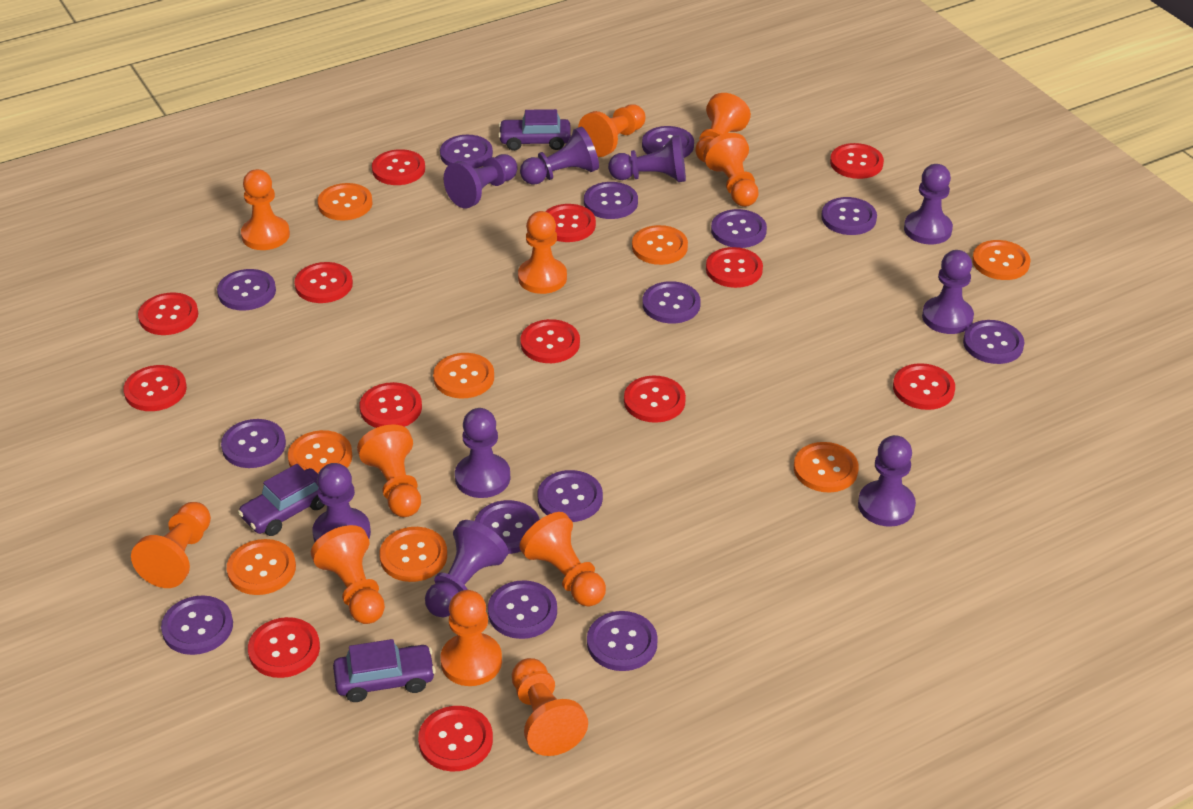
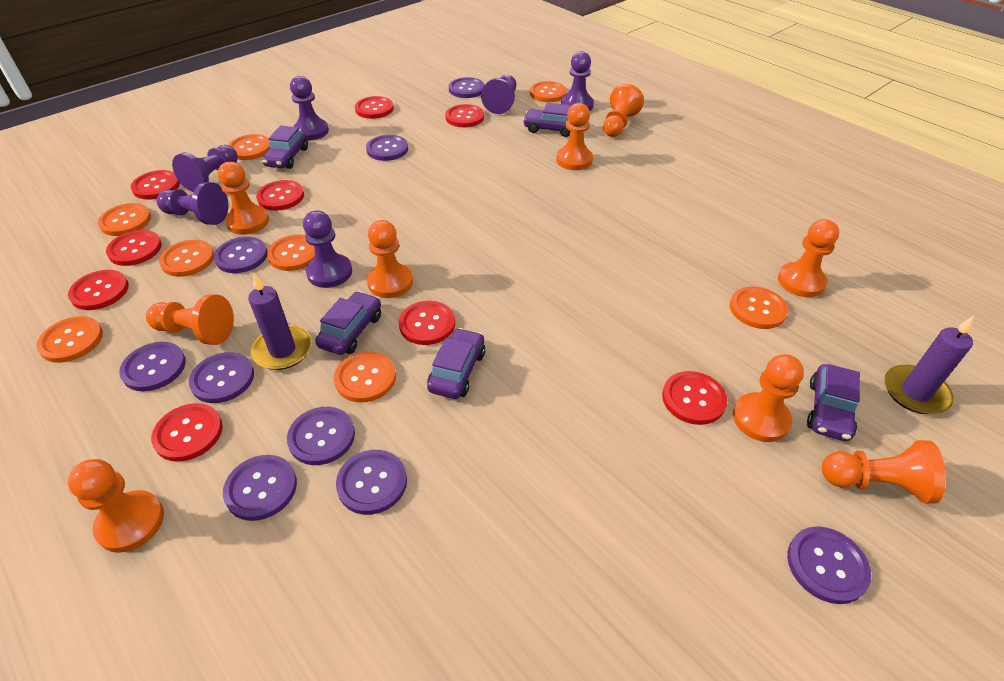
orange pawn: 11 -> 9
purple button: 14 -> 9
purple candle: 0 -> 2
purple car: 3 -> 5
purple pawn: 9 -> 6
red button: 13 -> 9

